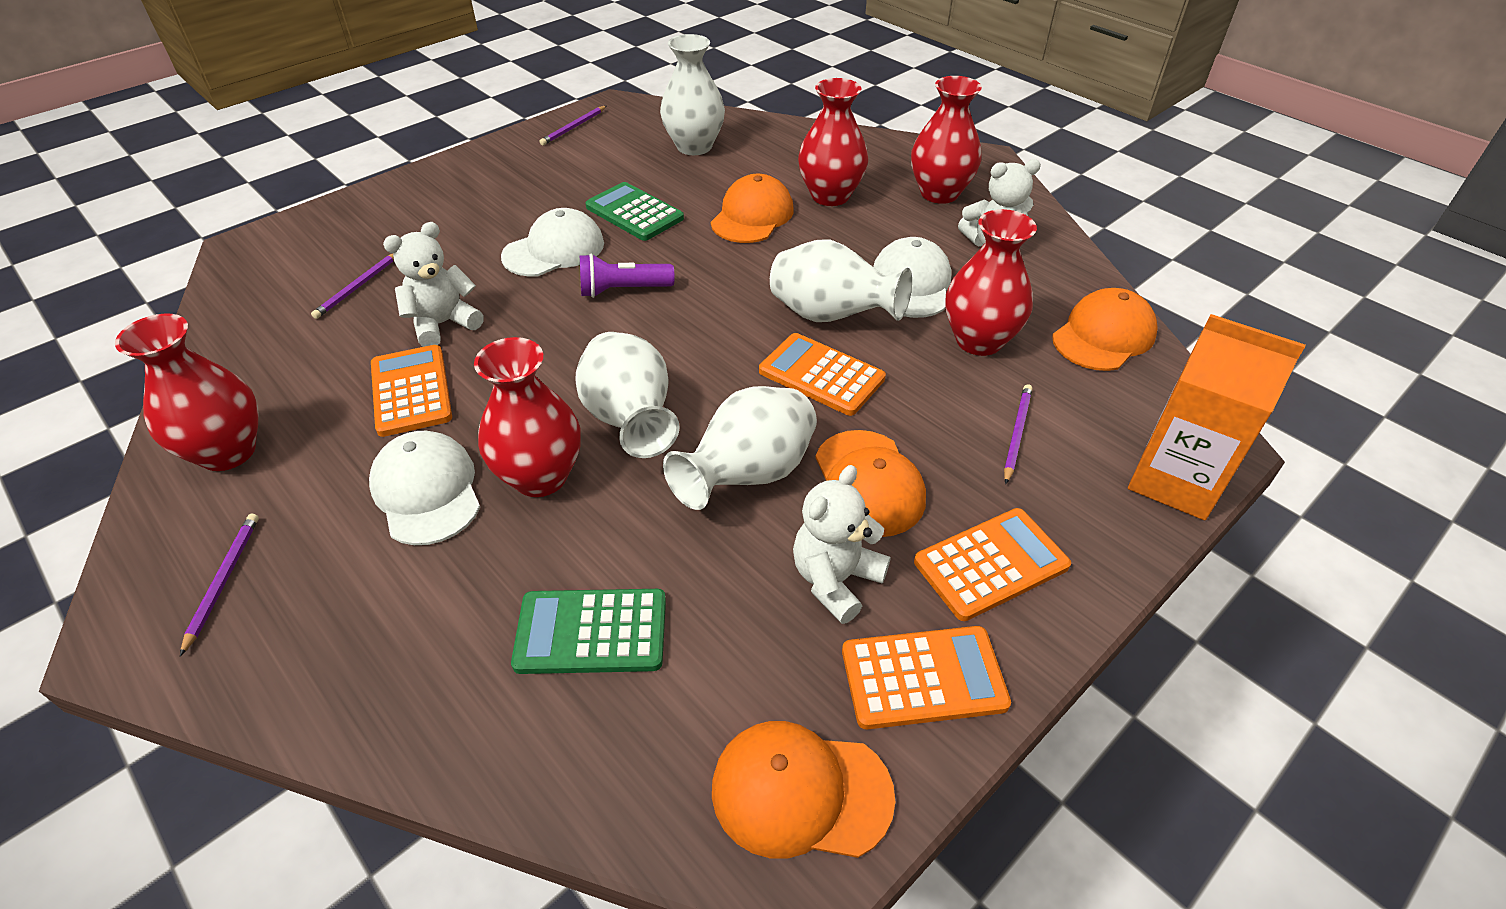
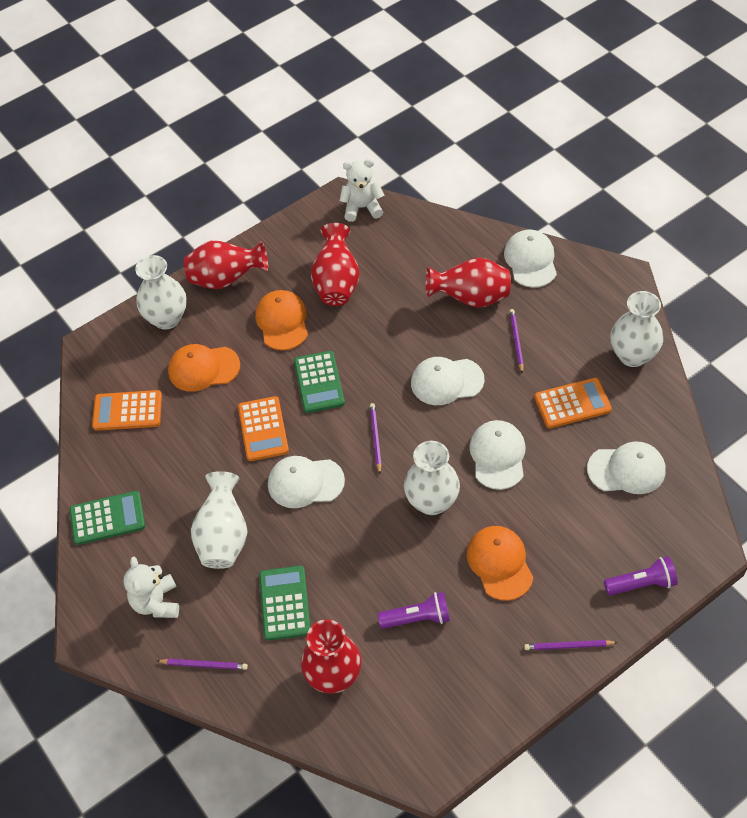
green calculator: 2 -> 3
orange calculator: 4 -> 3
orange cap: 4 -> 3
orange carton: 1 -> 0
purple flashlight: 1 -> 2
red vase: 5 -> 4
white cap: 3 -> 5
white teddy bear: 3 -> 2

